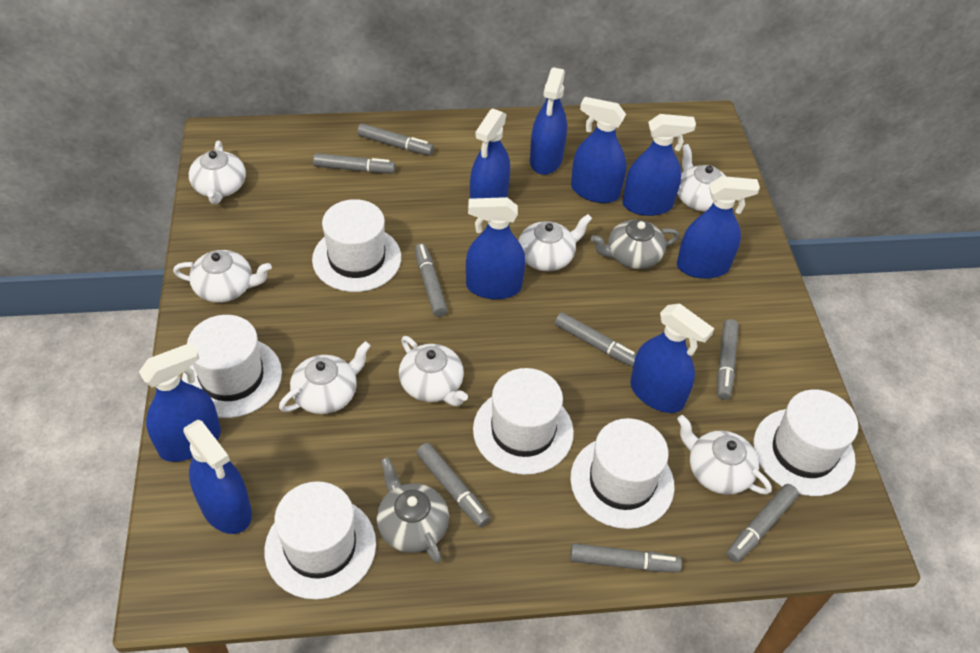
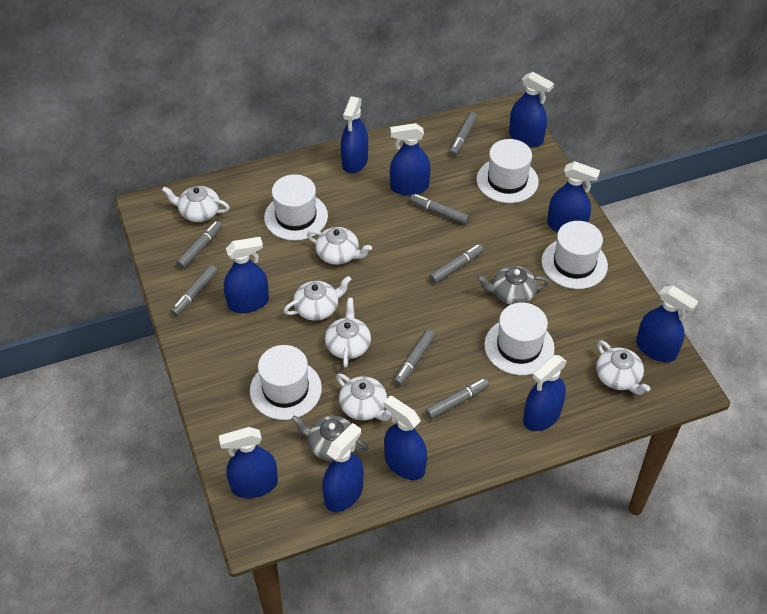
blue spray bottle: 9 -> 10
grey marker: 8 -> 7
white hat: 6 -> 5
white teapot: 7 -> 6

